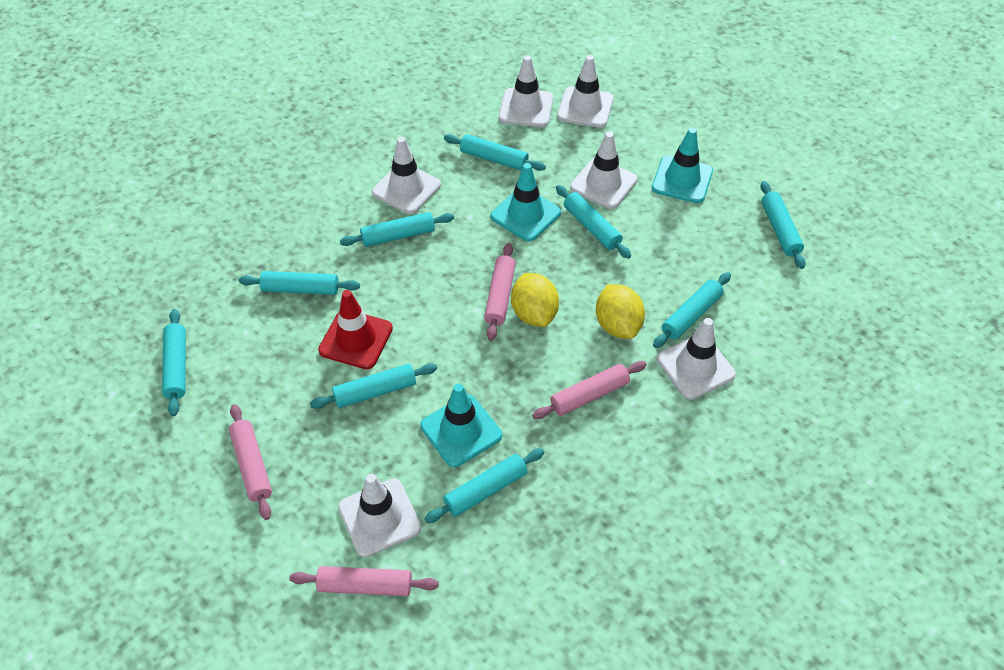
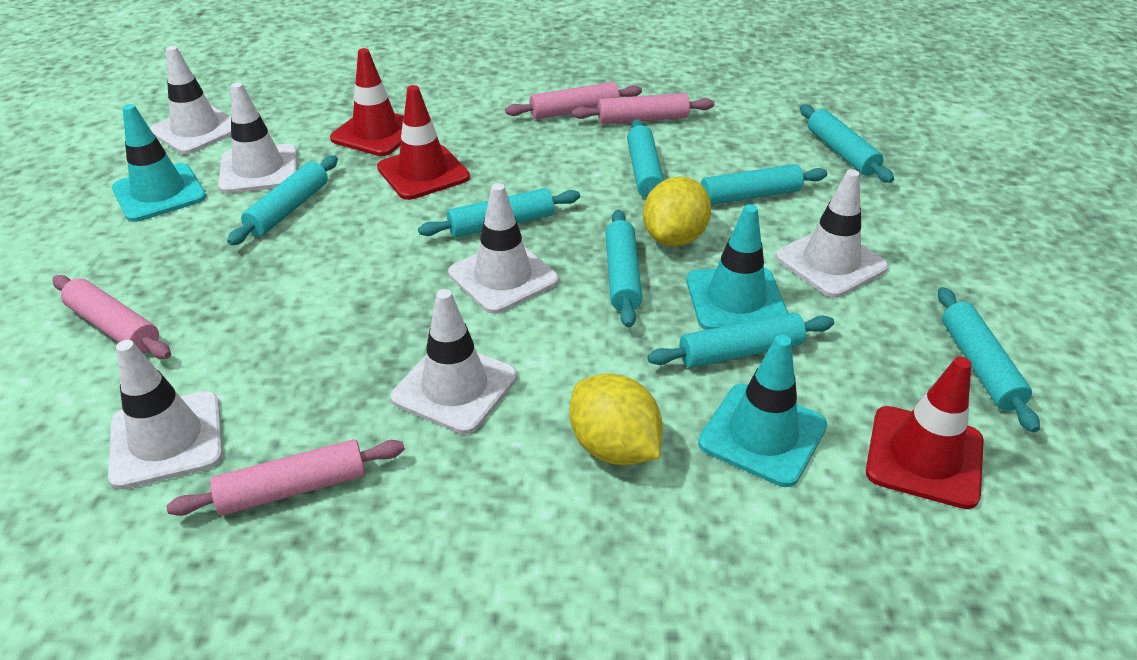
red traffic cone: 1 -> 3
turquoise rolling pin: 9 -> 8

